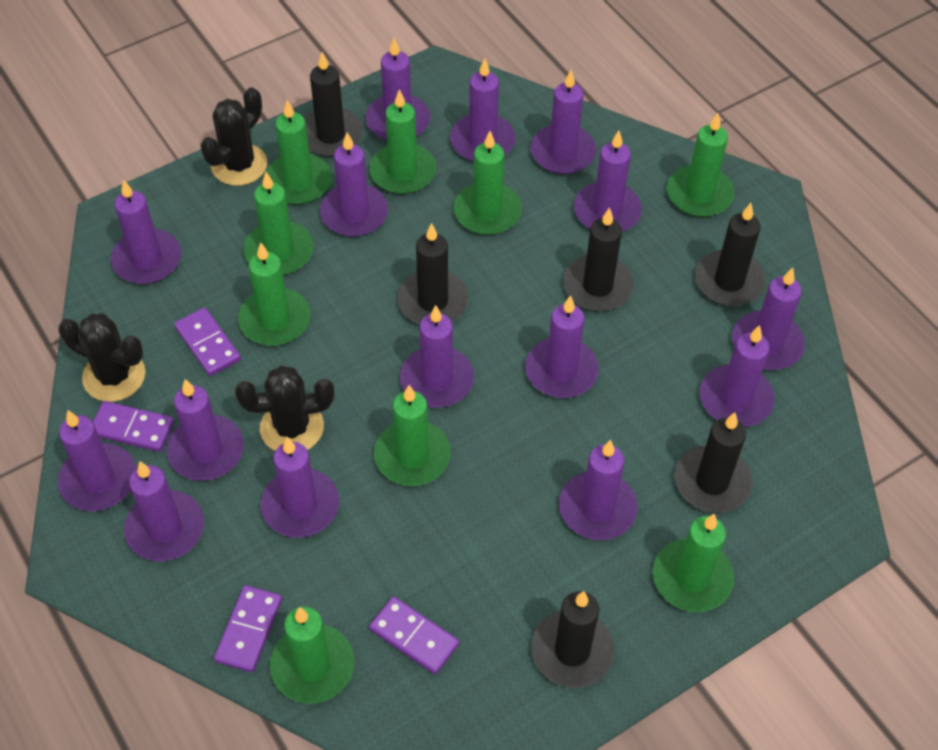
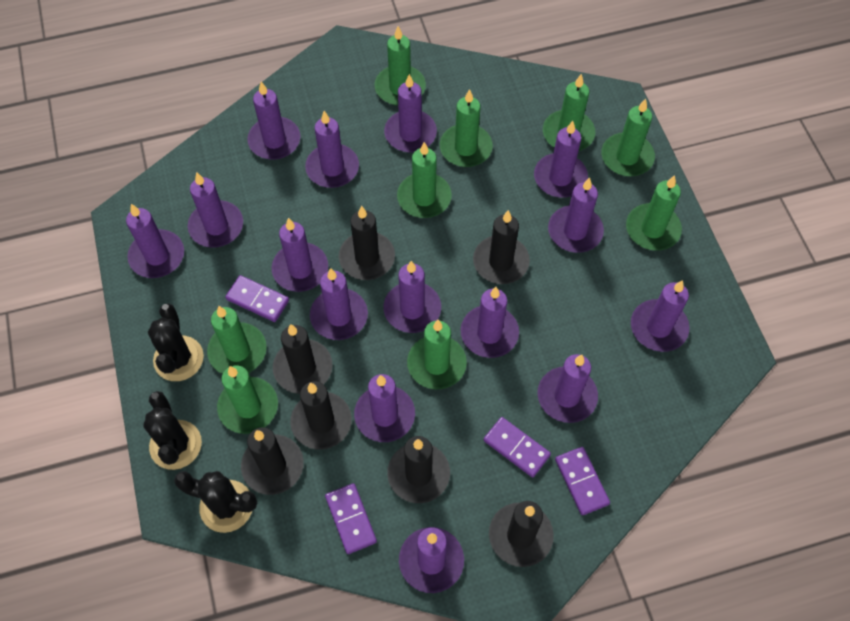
black candle: 6 -> 7

